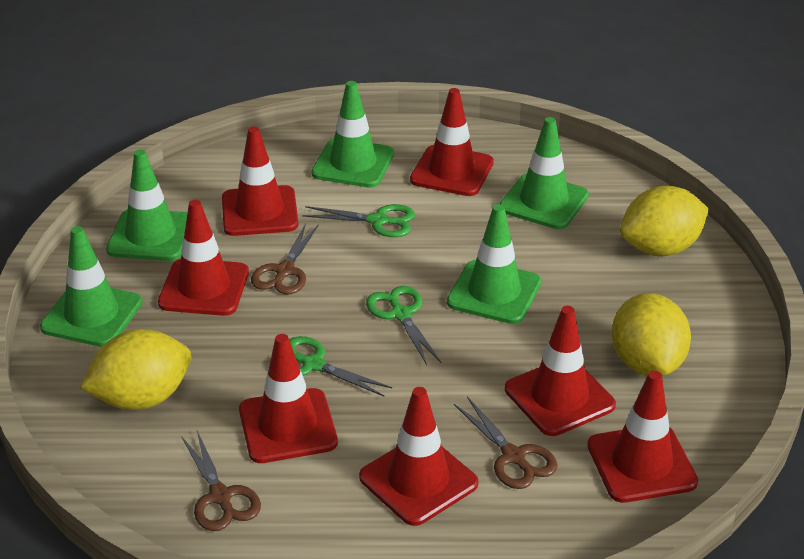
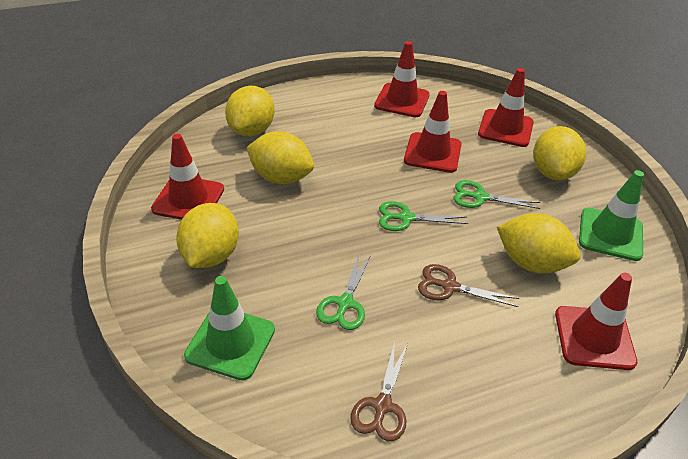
brown scissors: 3 -> 2
green traffic cone: 5 -> 2
red traffic cone: 7 -> 5
yellow lemon: 3 -> 5

